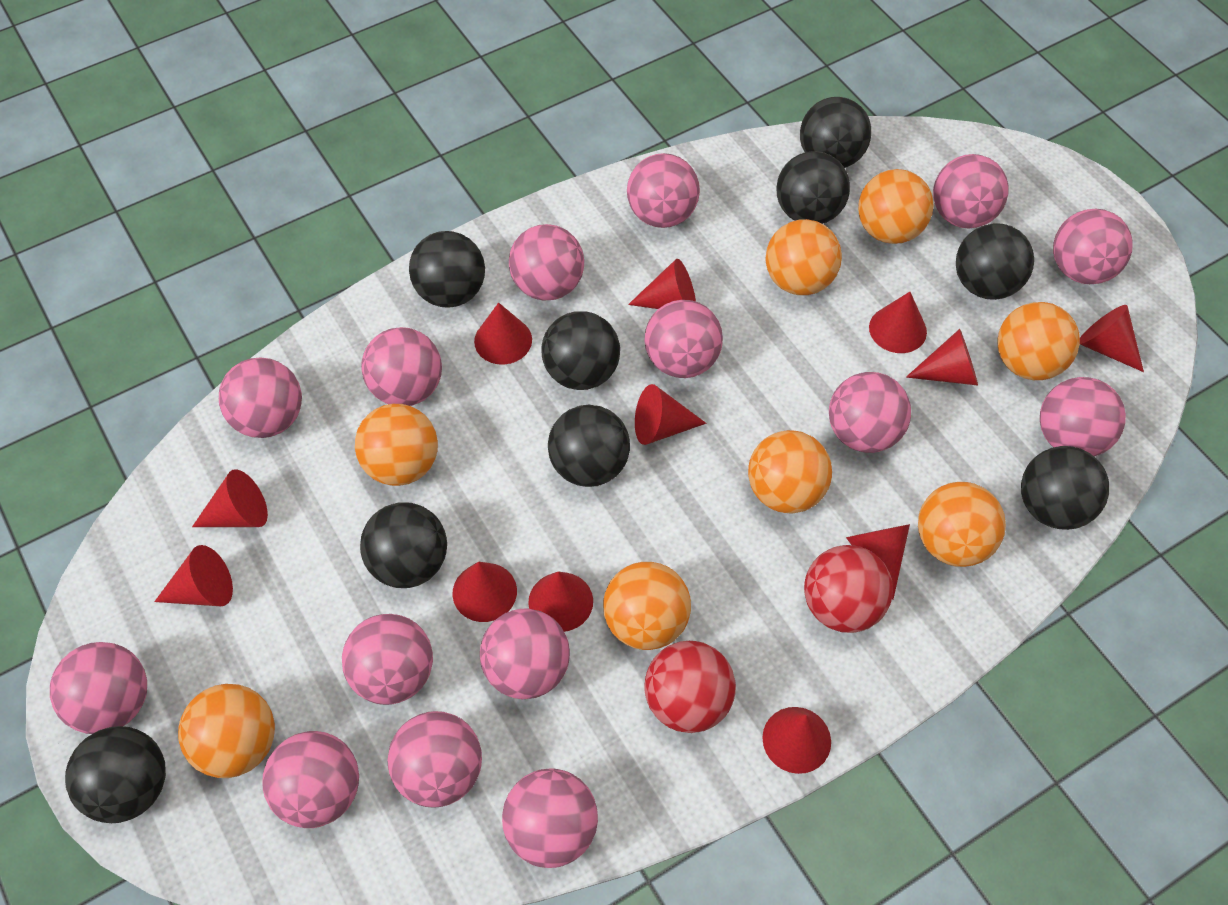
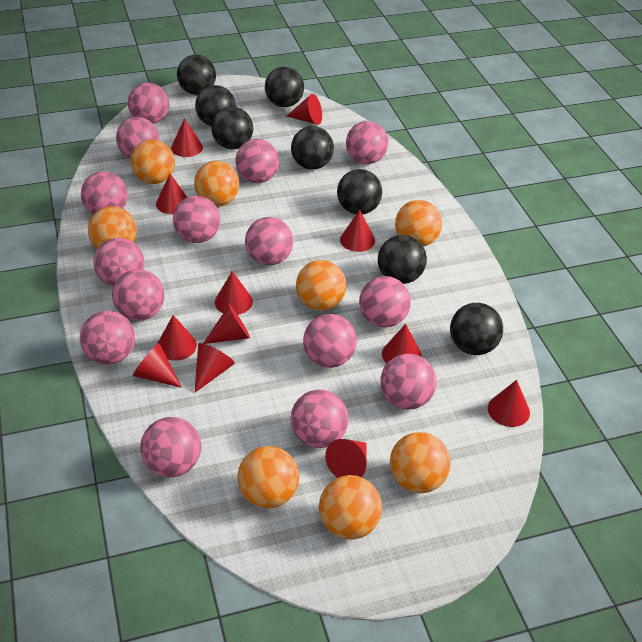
black ball: 9 -> 8
red ball: 2 -> 0

